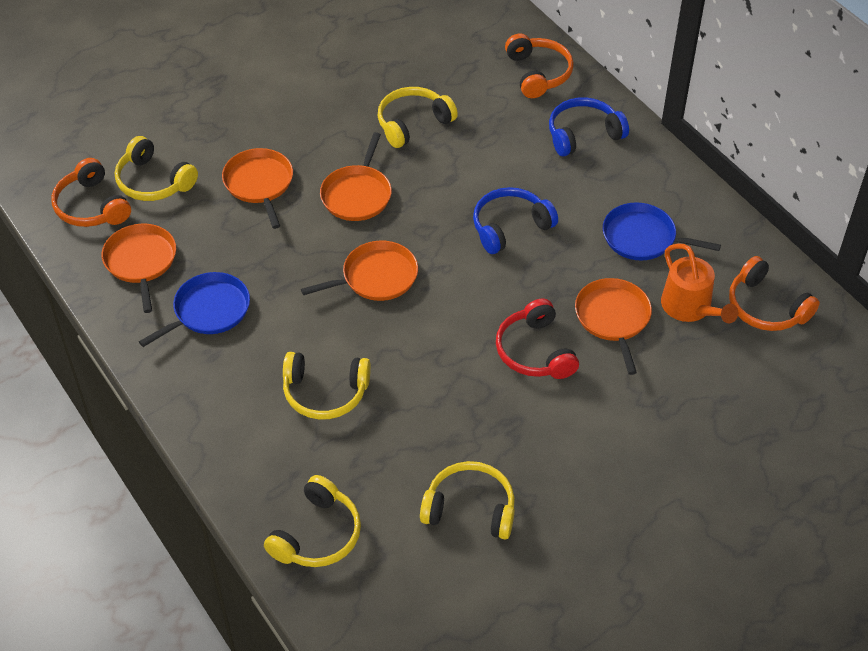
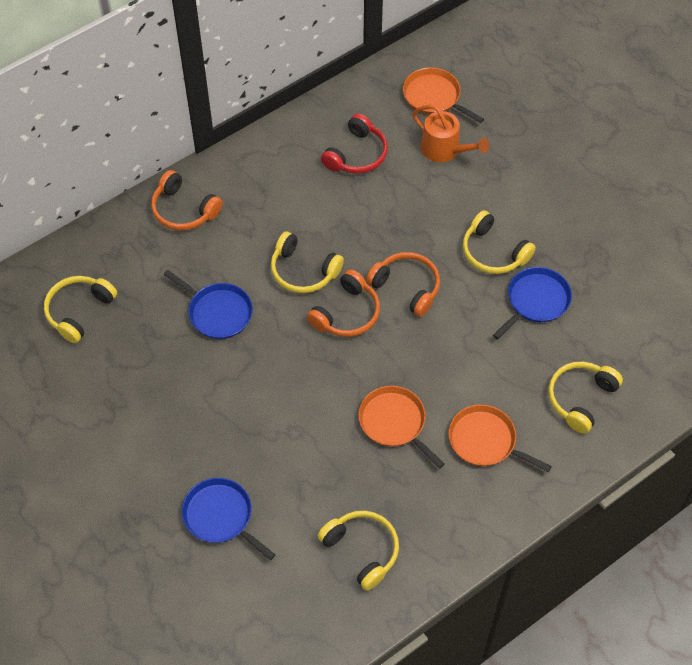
blue headphones: 2 -> 0
blue pan: 2 -> 3
orange pan: 5 -> 3

